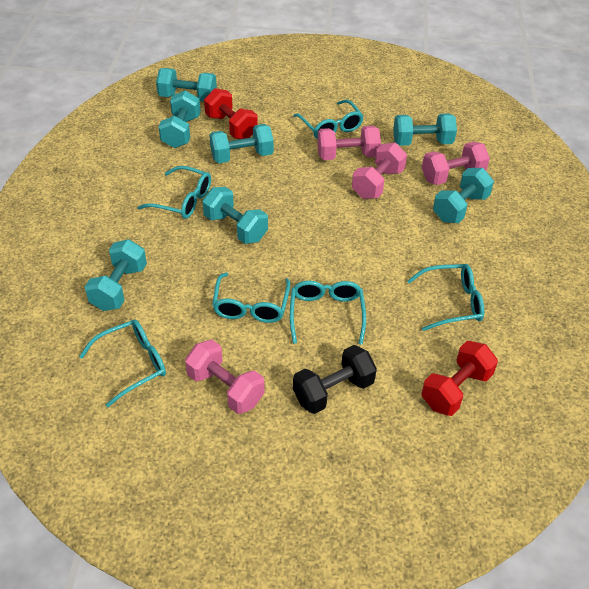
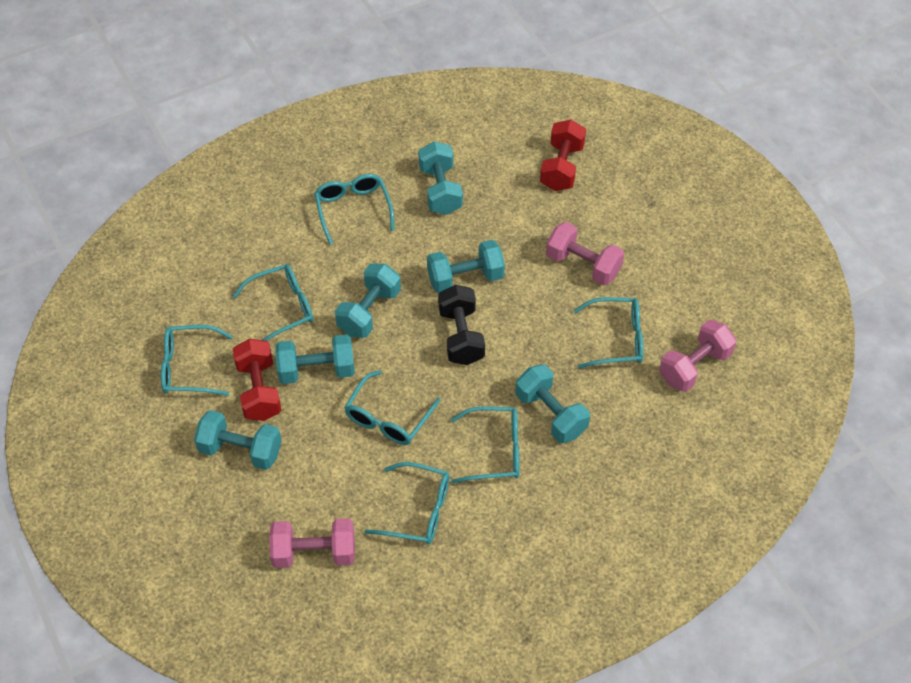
pink dumbbell: 4 -> 3
turquoise dumbbell: 7 -> 6
turquoise glasses: 6 -> 7

